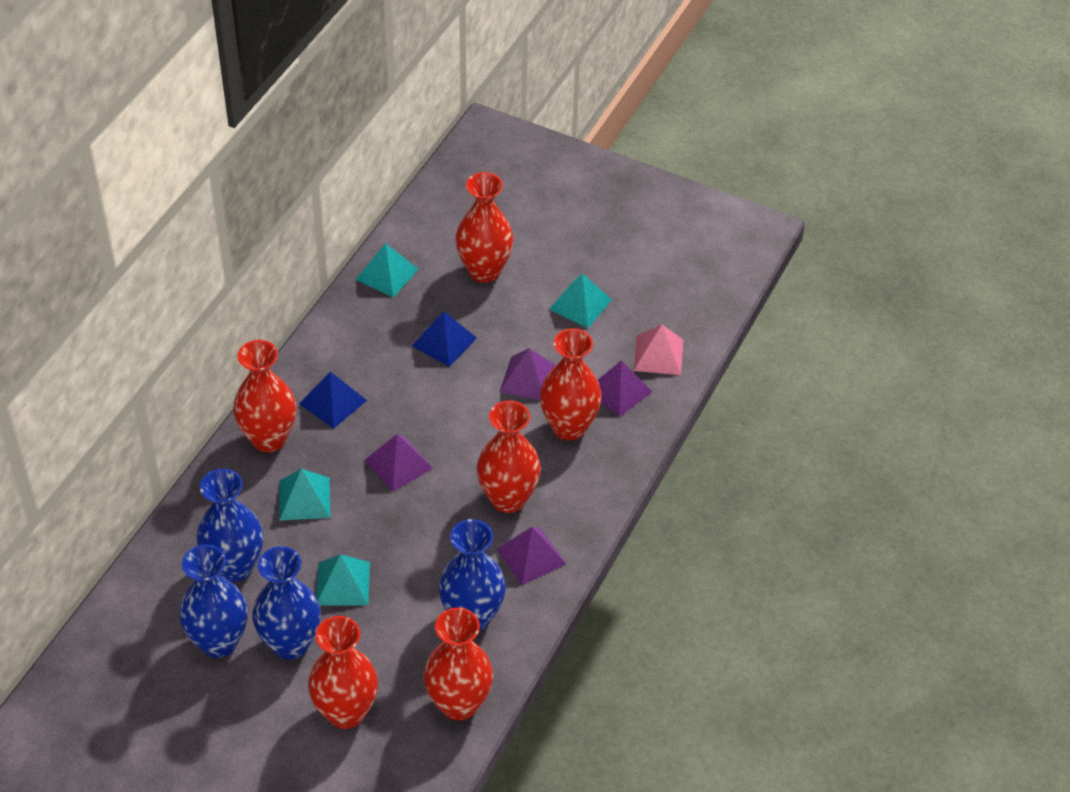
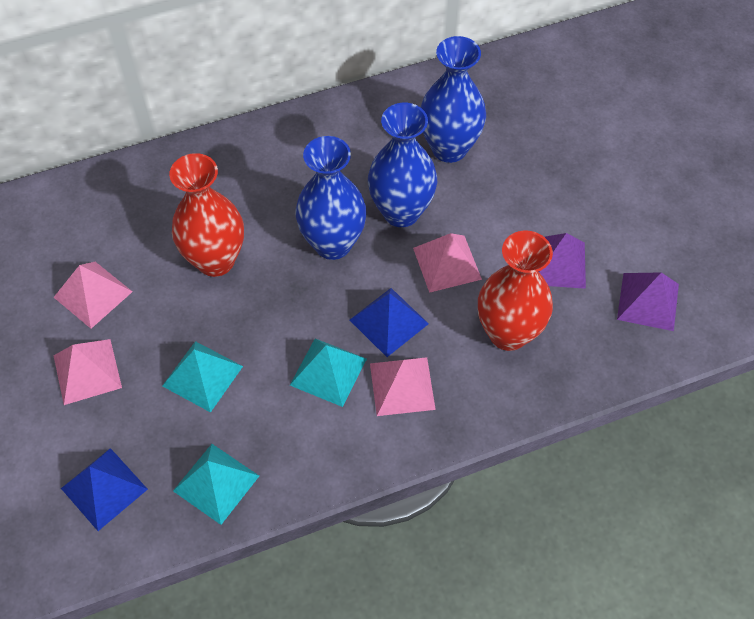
blue vase: 4 -> 3
pink pyramid: 1 -> 4
purple pyramid: 4 -> 2
red vase: 6 -> 2
turquoise pyramid: 4 -> 3

